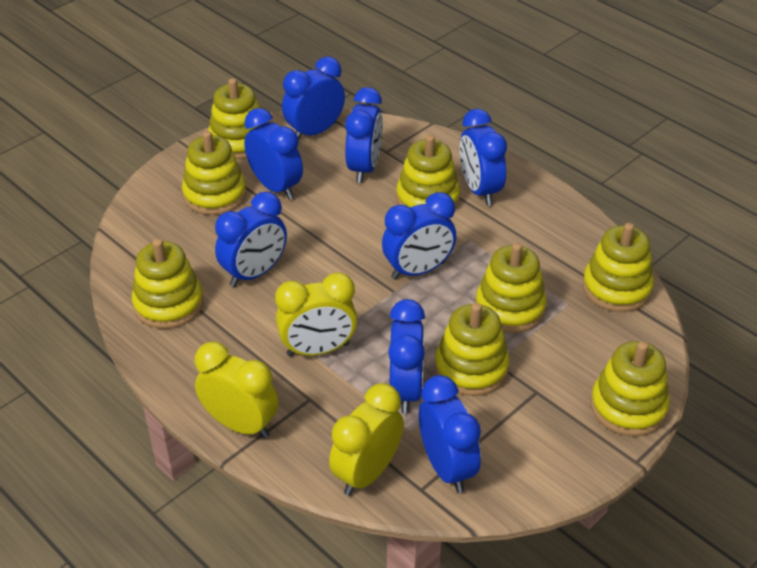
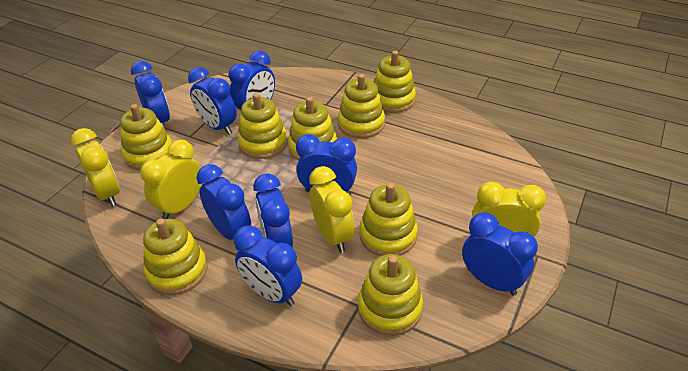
yellow clock: 3 -> 4

